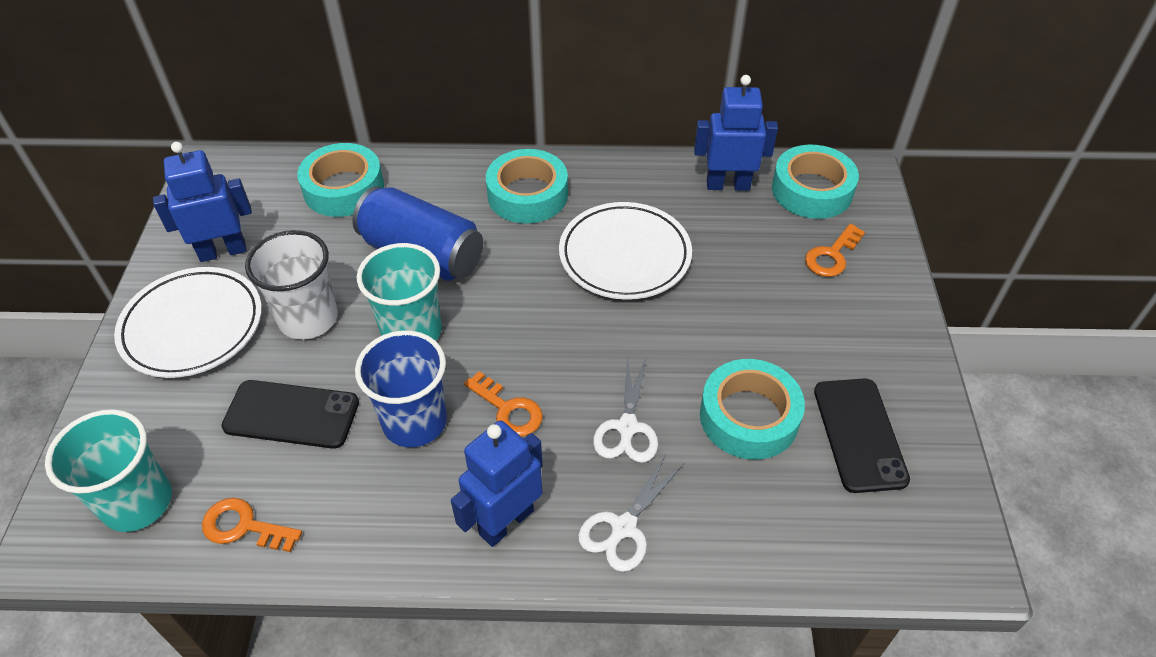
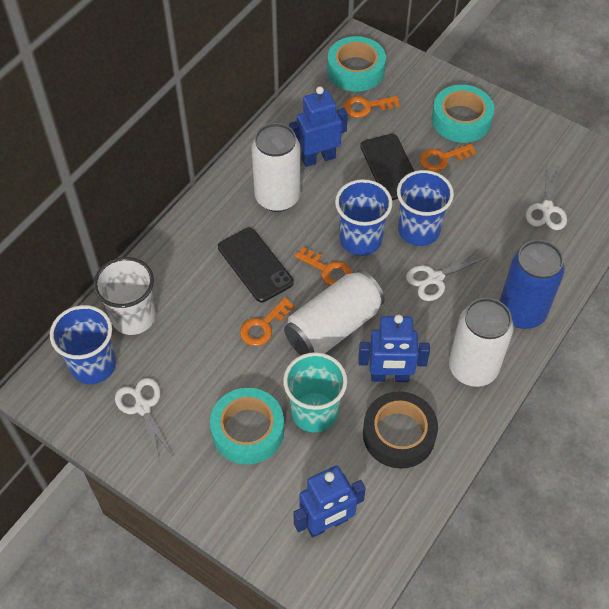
black tape: 0 -> 1
blue cup: 1 -> 3
orange key: 3 -> 4
turquoise cup: 2 -> 1
turquoise tape: 4 -> 3
white can: 0 -> 3
white plate: 2 -> 0
white scissors: 2 -> 3

